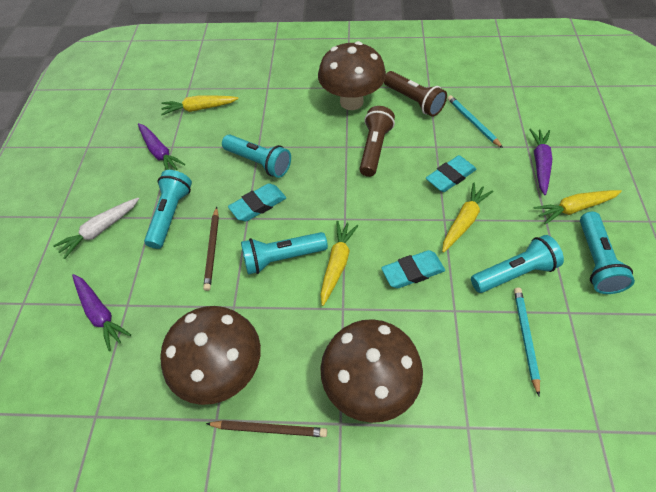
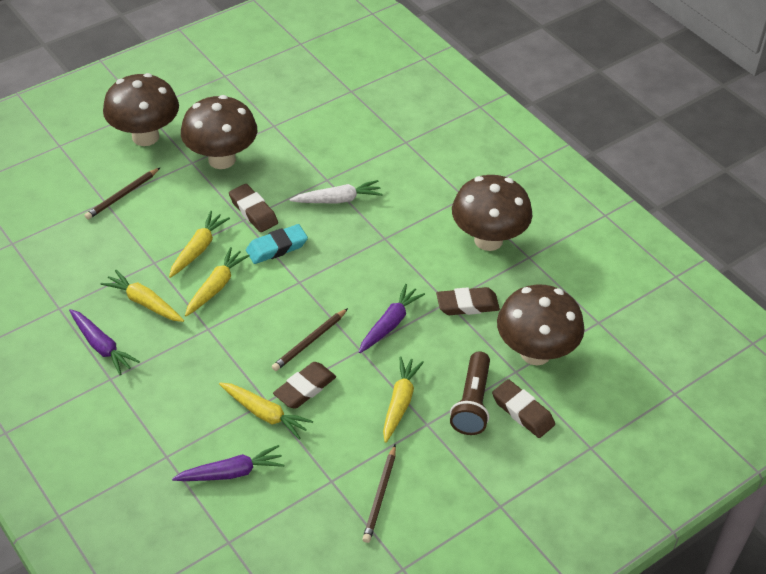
brown eraser: 0 -> 4
brown flashlight: 2 -> 1
brown mushroom: 3 -> 4
brown pencil: 2 -> 3
turquoise eraser: 3 -> 1
turquoise flashlight: 5 -> 0
turquoise pencil: 2 -> 0
yellow carrot: 4 -> 5

